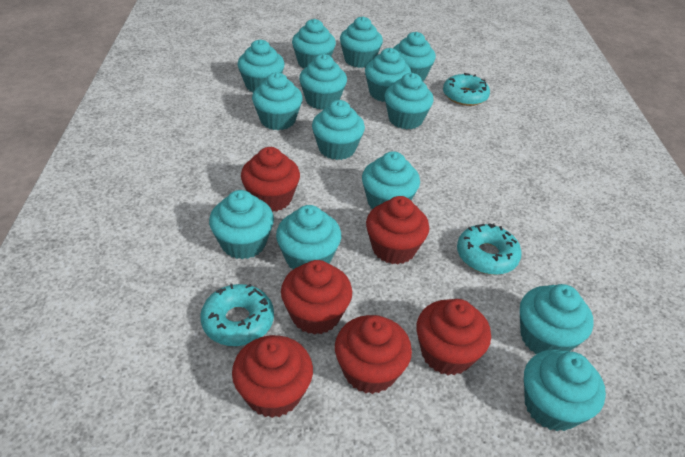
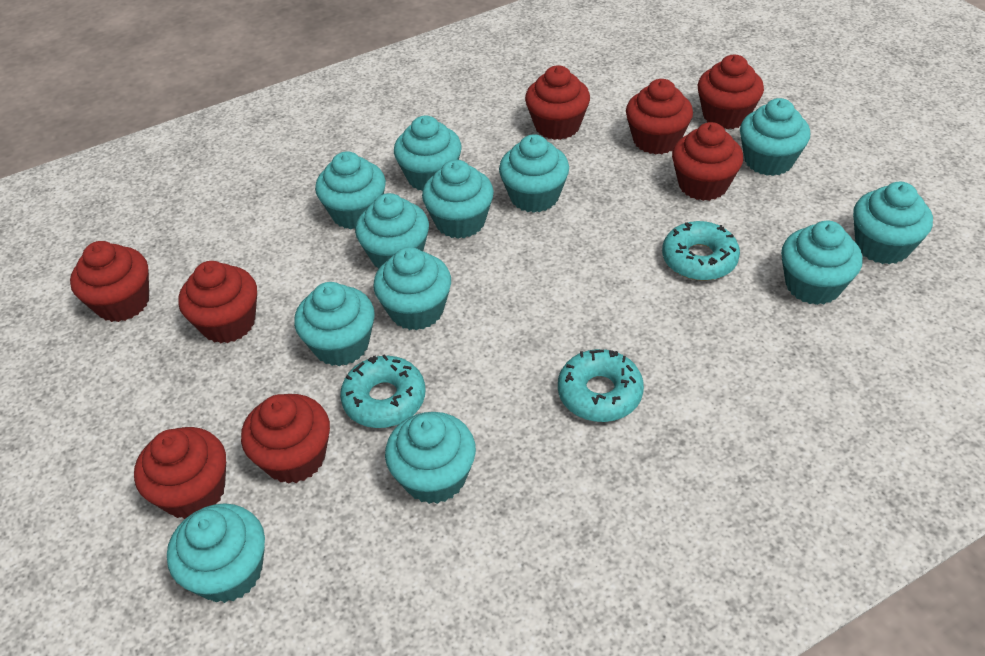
red cupcake: 6 -> 8
turquoise cupcake: 14 -> 12

